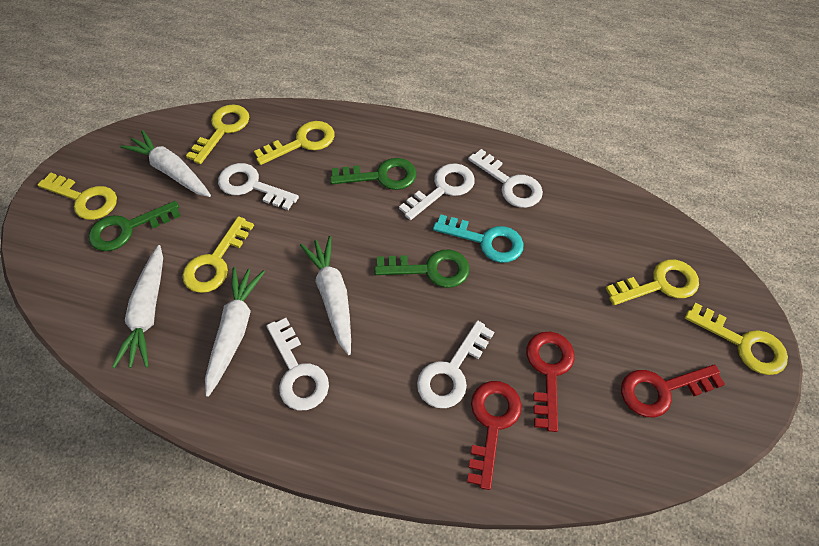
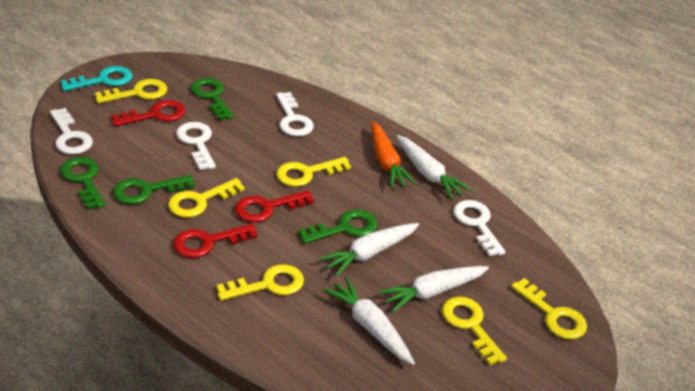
green key: 3 -> 4
orange carrot: 0 -> 1
white key: 5 -> 4

